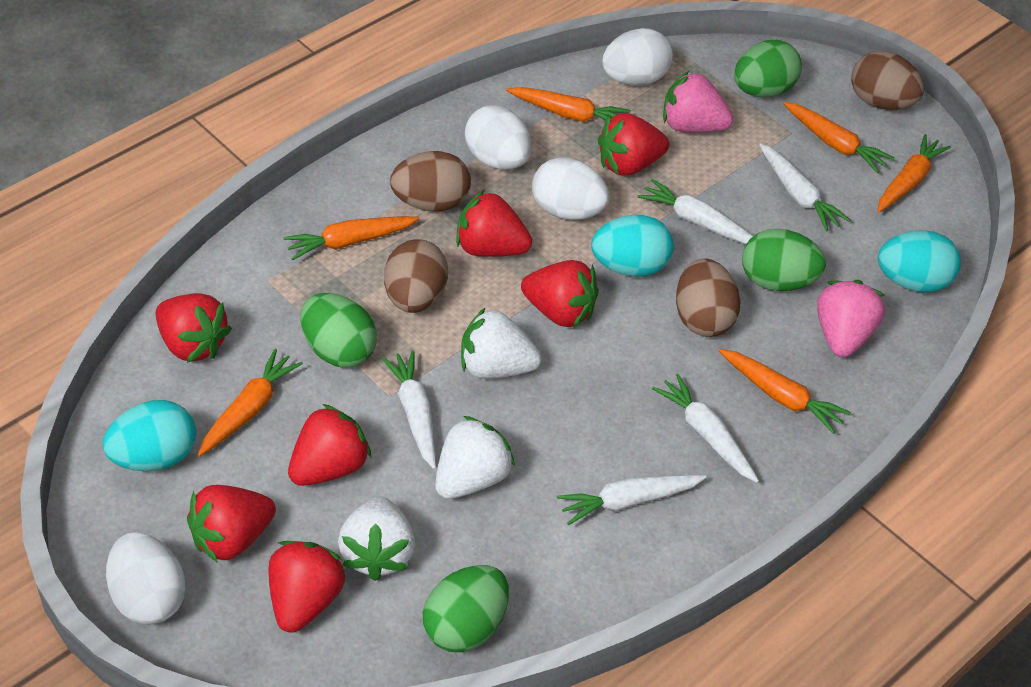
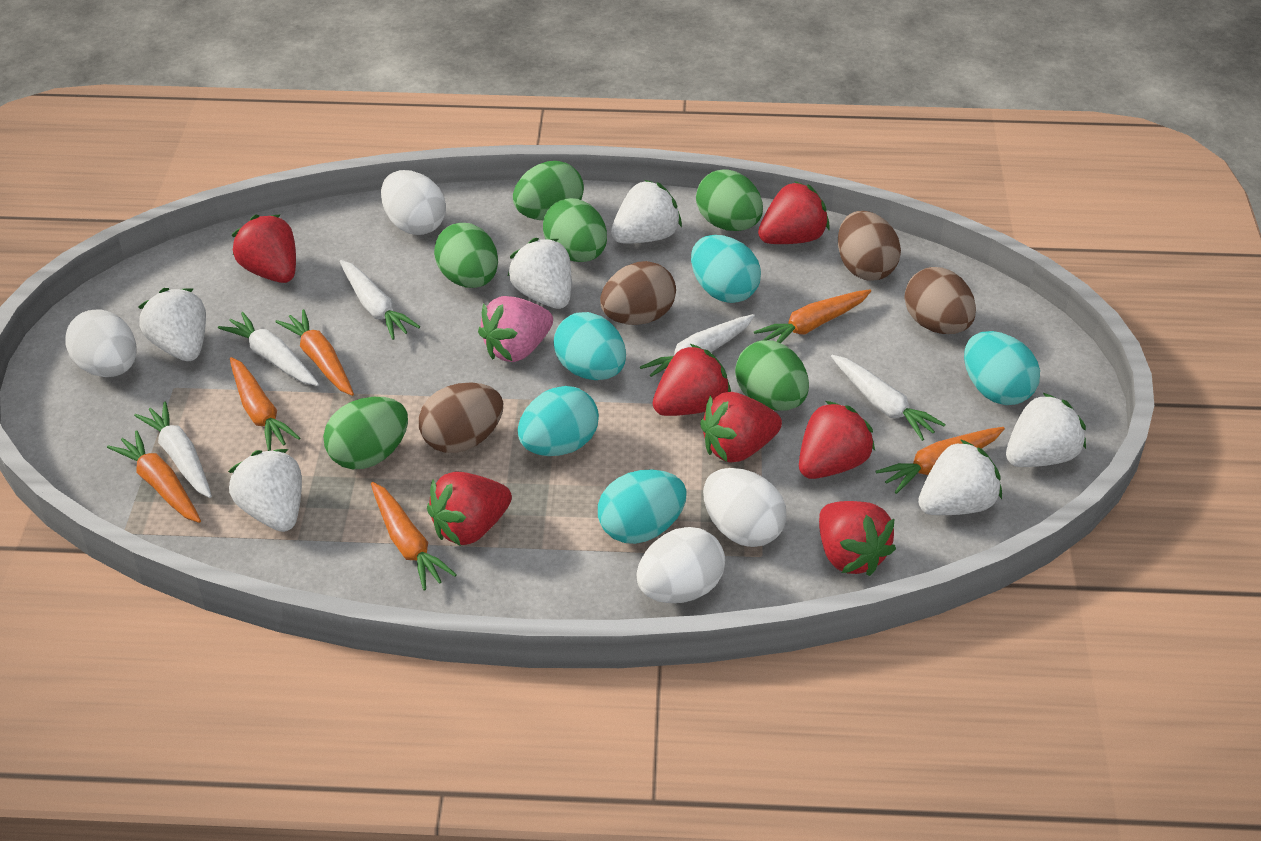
green egg: 4 -> 6
pink strawberry: 2 -> 1
turquoise egg: 3 -> 5
white strawberry: 3 -> 6

